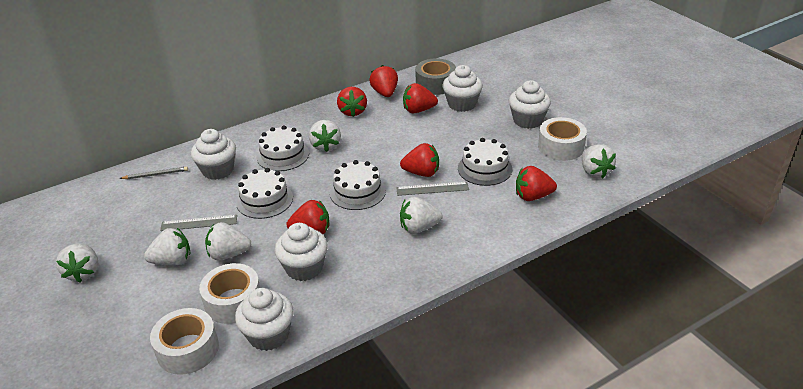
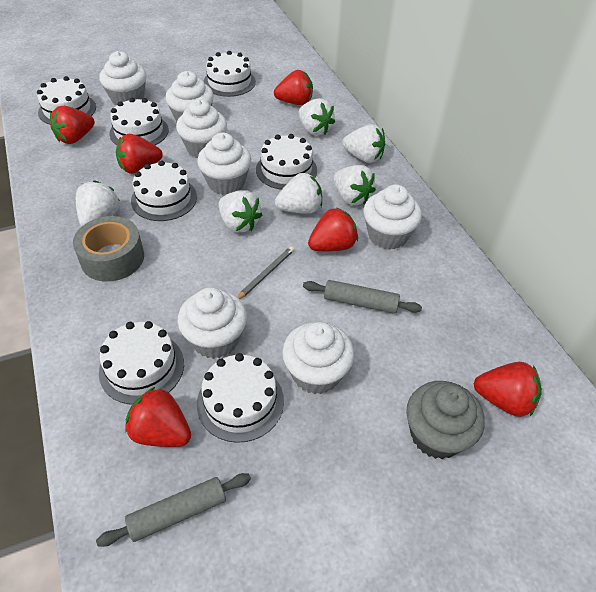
grey cupcake: 0 -> 1
grey rolling pin: 0 -> 2
grey ruler: 2 -> 0
white cake: 4 -> 7
white cupcake: 5 -> 7
white tape: 3 -> 0

